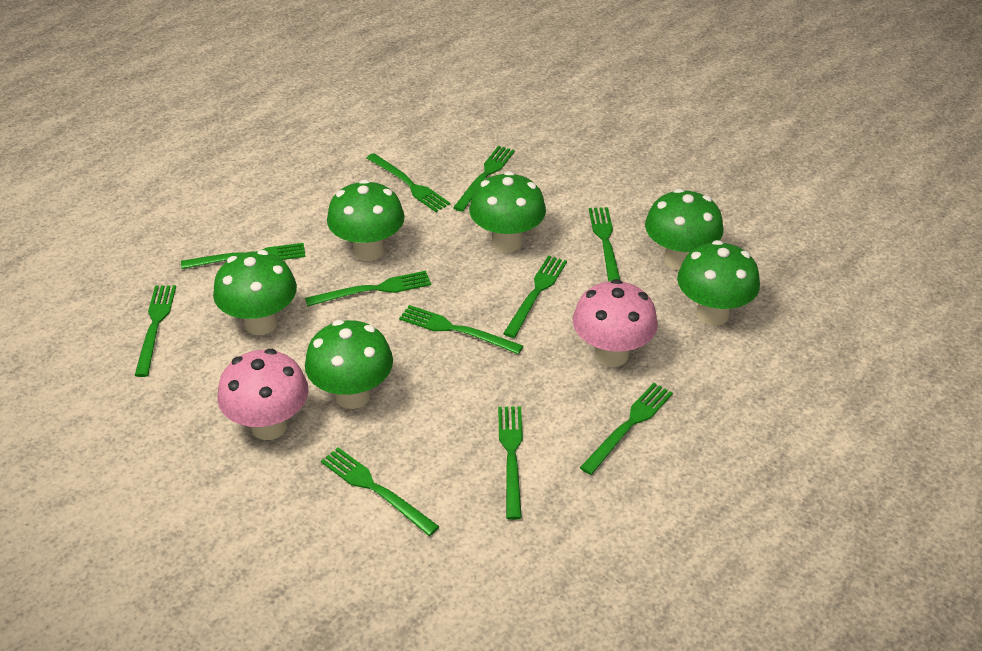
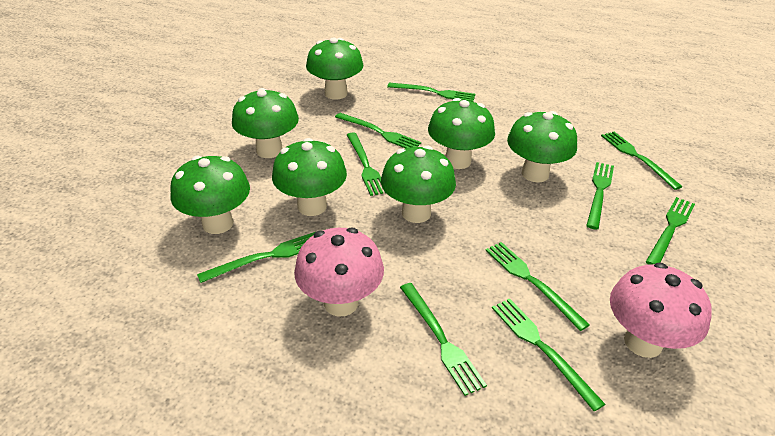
green fork: 11 -> 10
green mushroom: 6 -> 7

